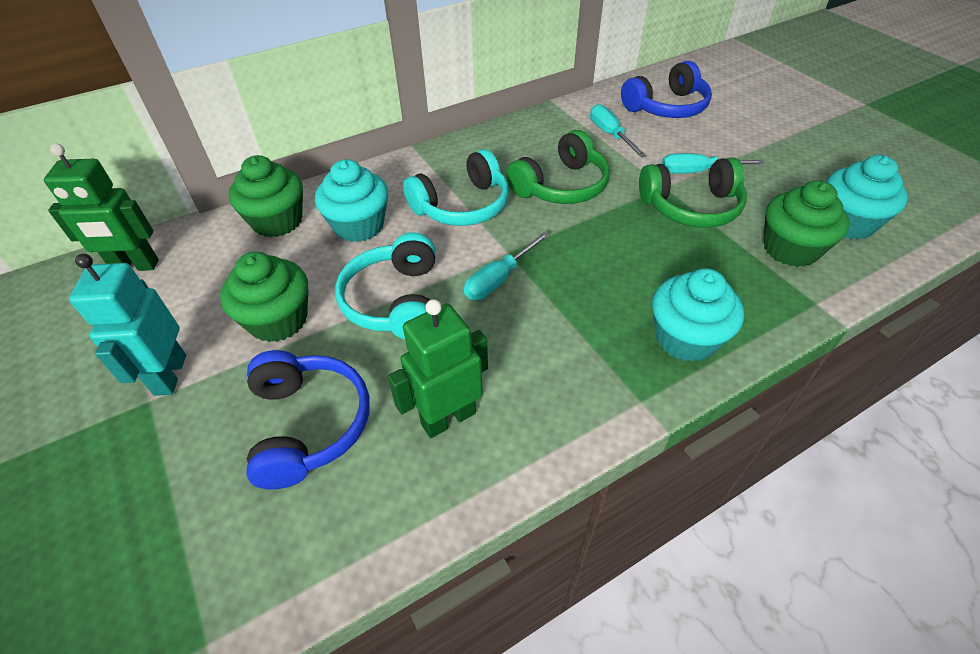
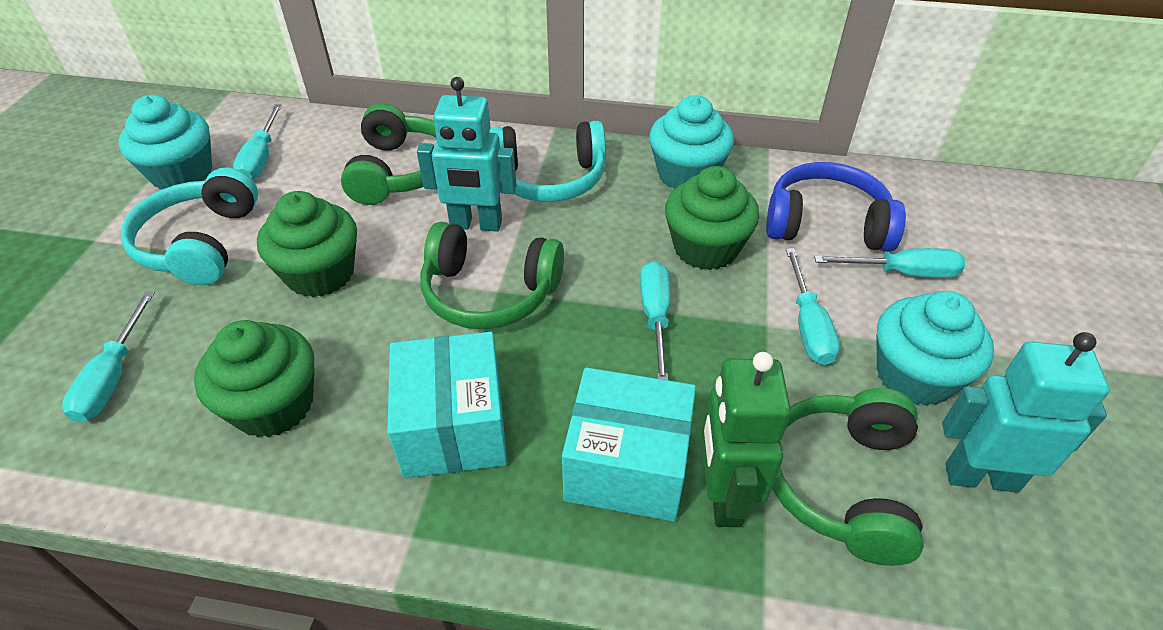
blue headphones: 2 -> 1
green headphones: 2 -> 3
green robot: 2 -> 1
turquoise box: 0 -> 2
turquoise robot: 1 -> 2
turquoise screwdriver: 3 -> 5

